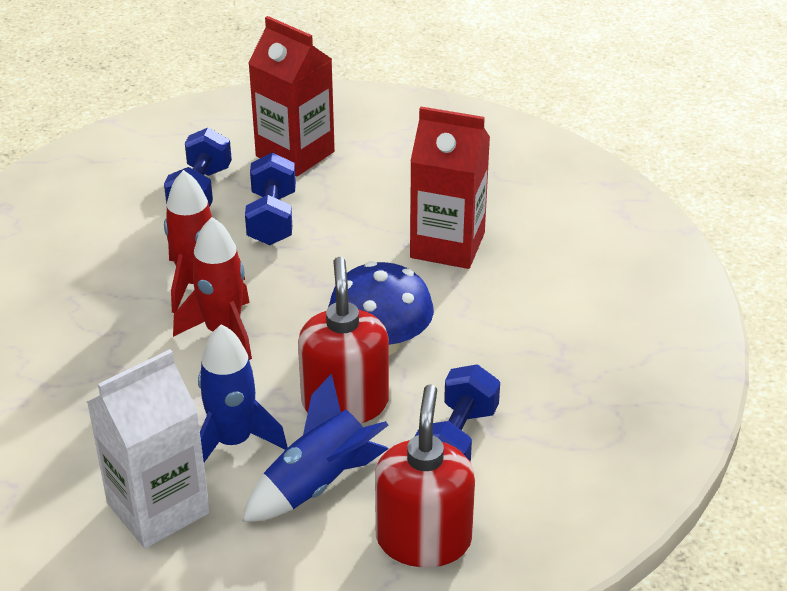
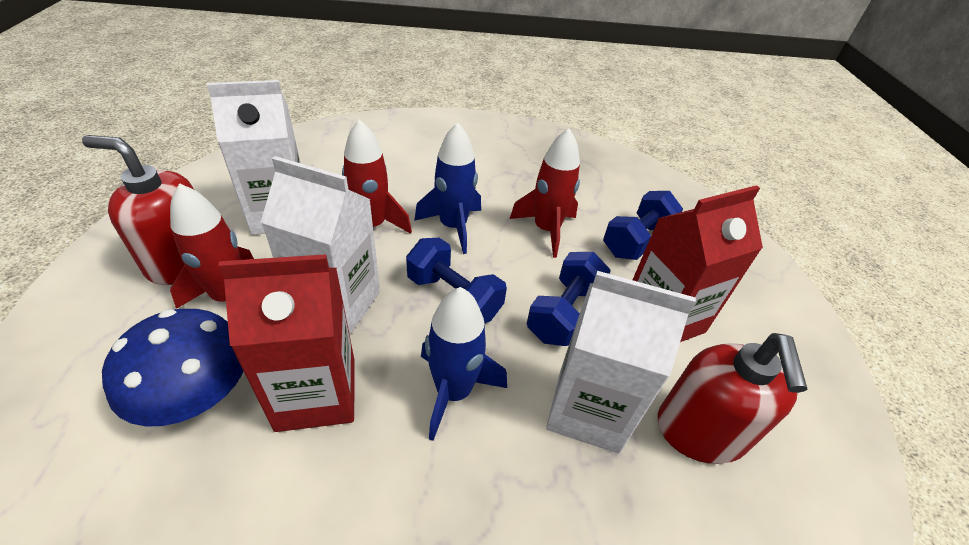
red rocket: 2 -> 3
white carton: 1 -> 3

